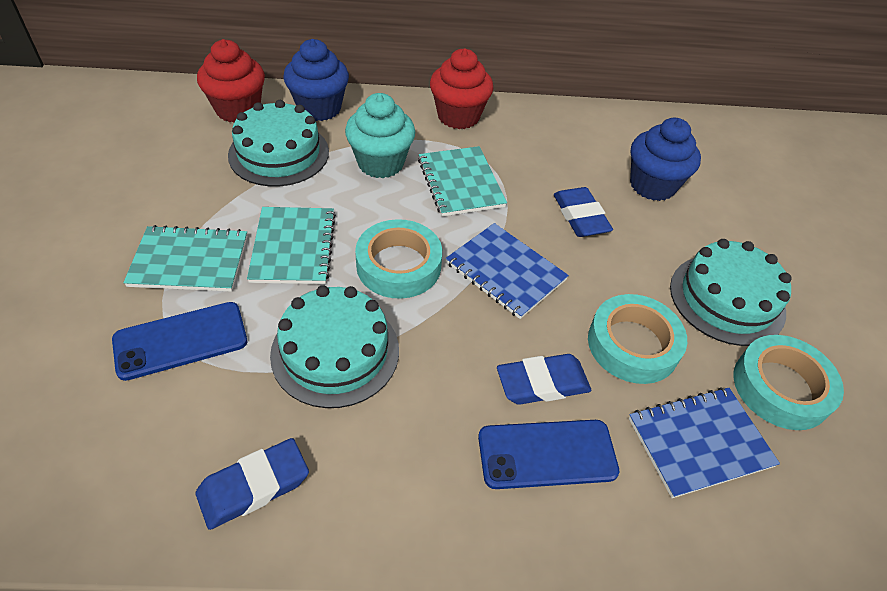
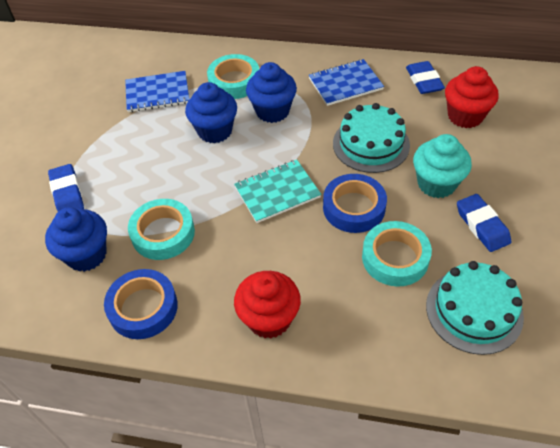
blue cupcake: 2 -> 3
blue phone: 2 -> 0
blue tape: 0 -> 2
turquoise cake: 3 -> 2
turquoise notebook: 3 -> 1

